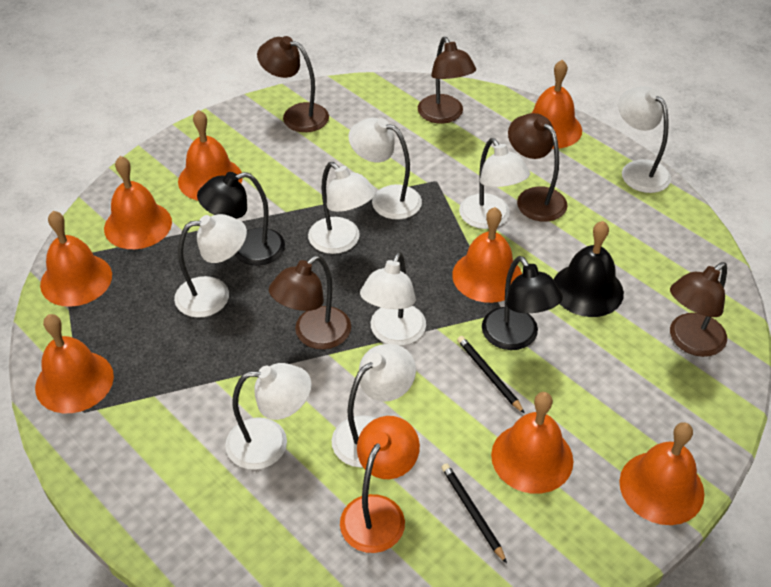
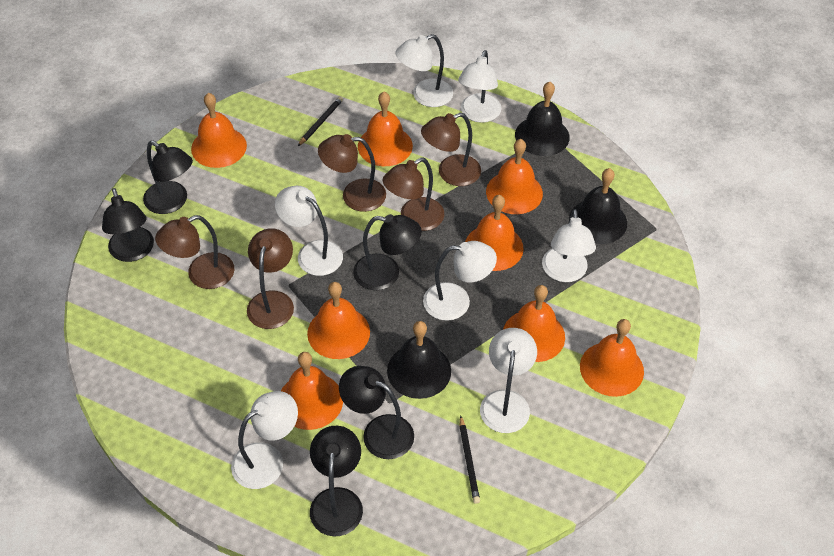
black bell: 1 -> 3
black lamp: 2 -> 5
orange lamp: 1 -> 0
white lamp: 8 -> 7

